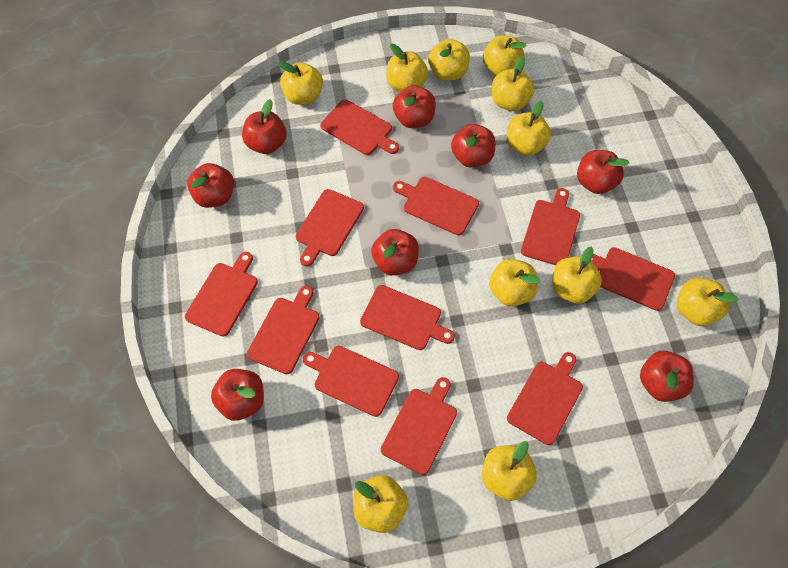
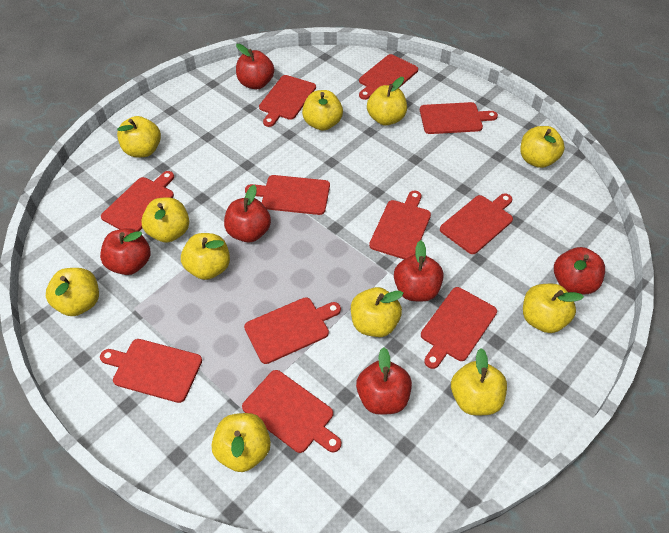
red apple: 8 -> 6

